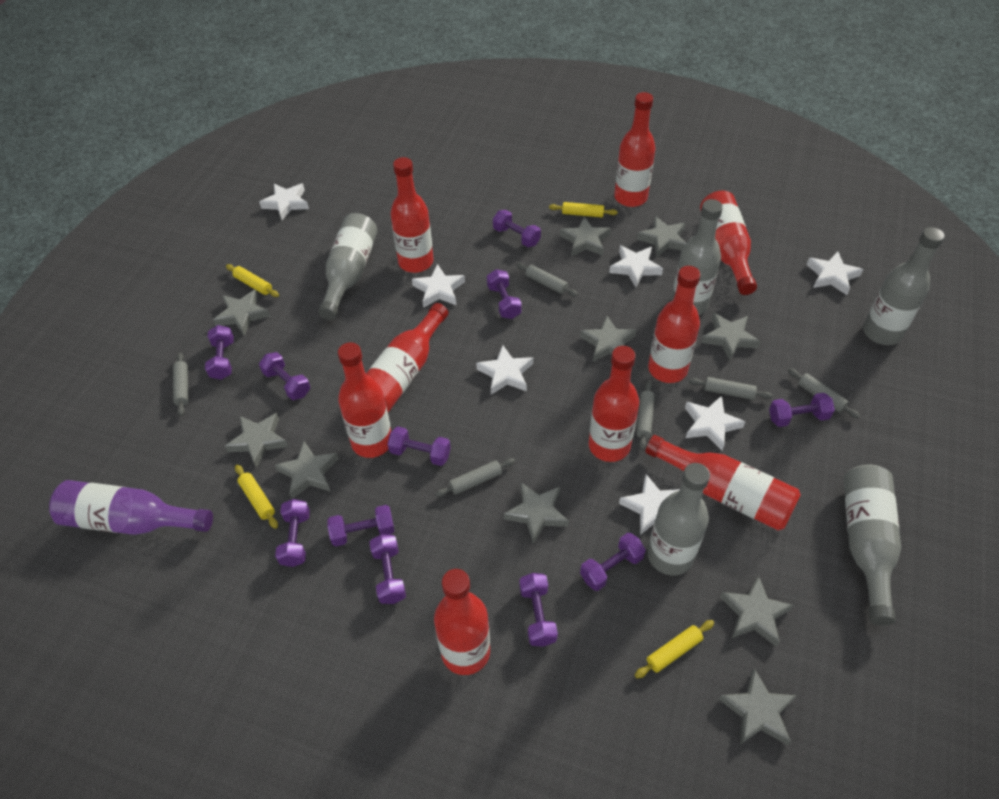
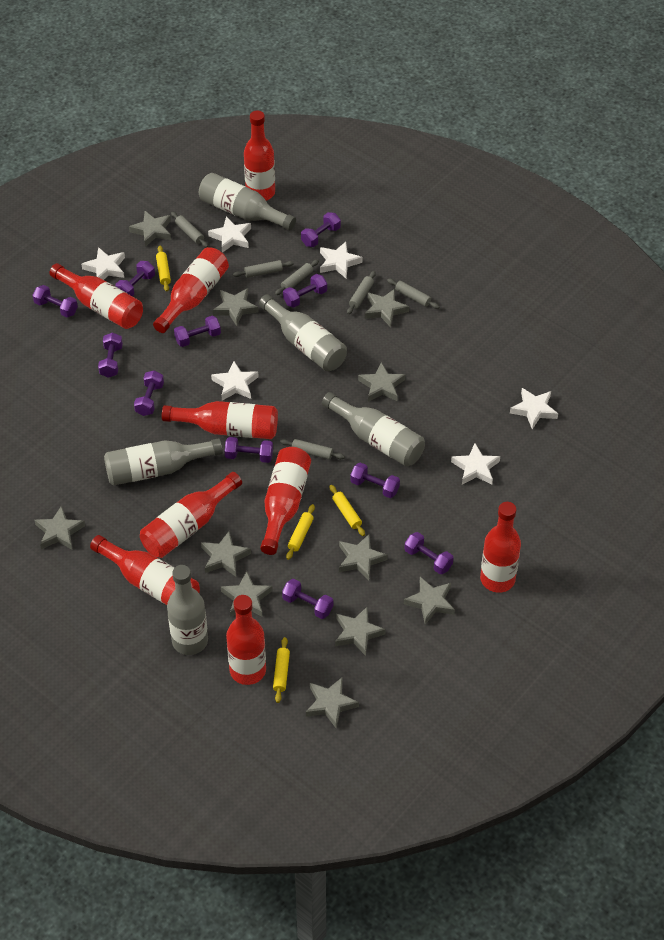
grey star: 10 -> 11
purple bottle: 1 -> 0
white star: 7 -> 6

